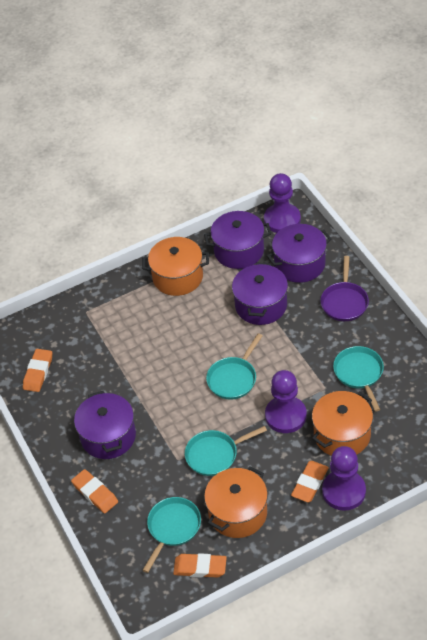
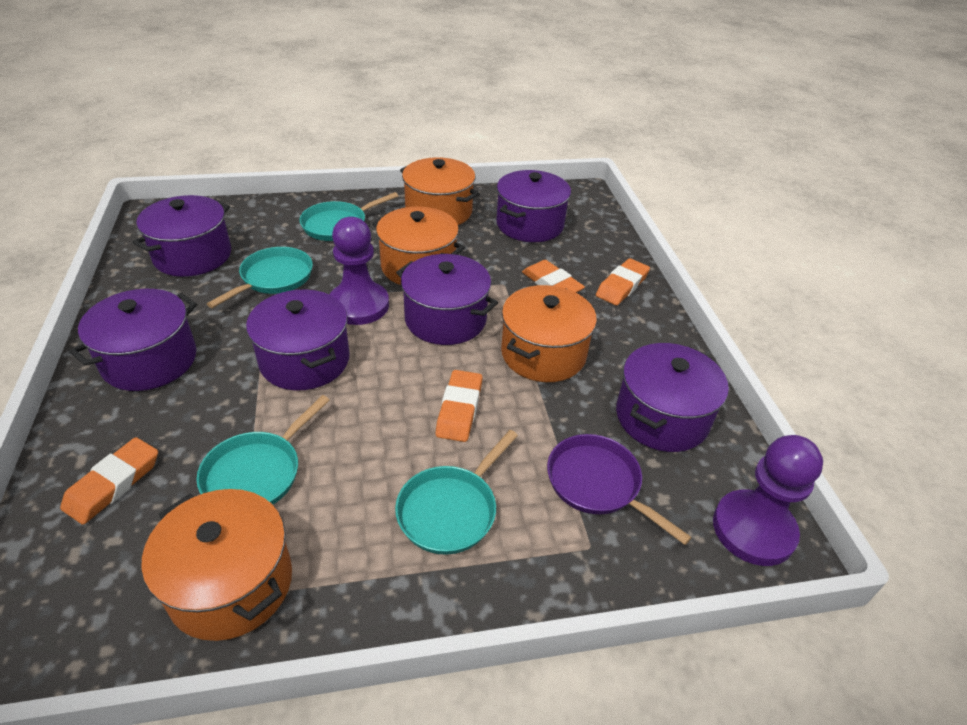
orange pot: 3 -> 4
purple pawn: 3 -> 2
purple pot: 4 -> 6

